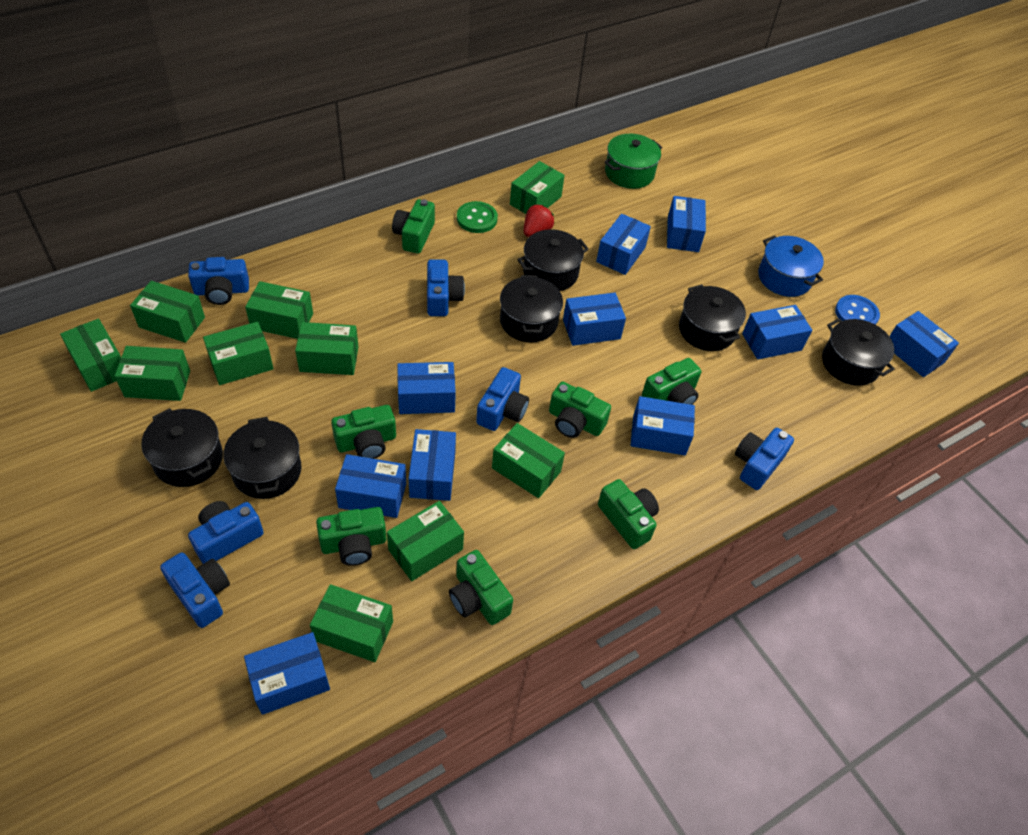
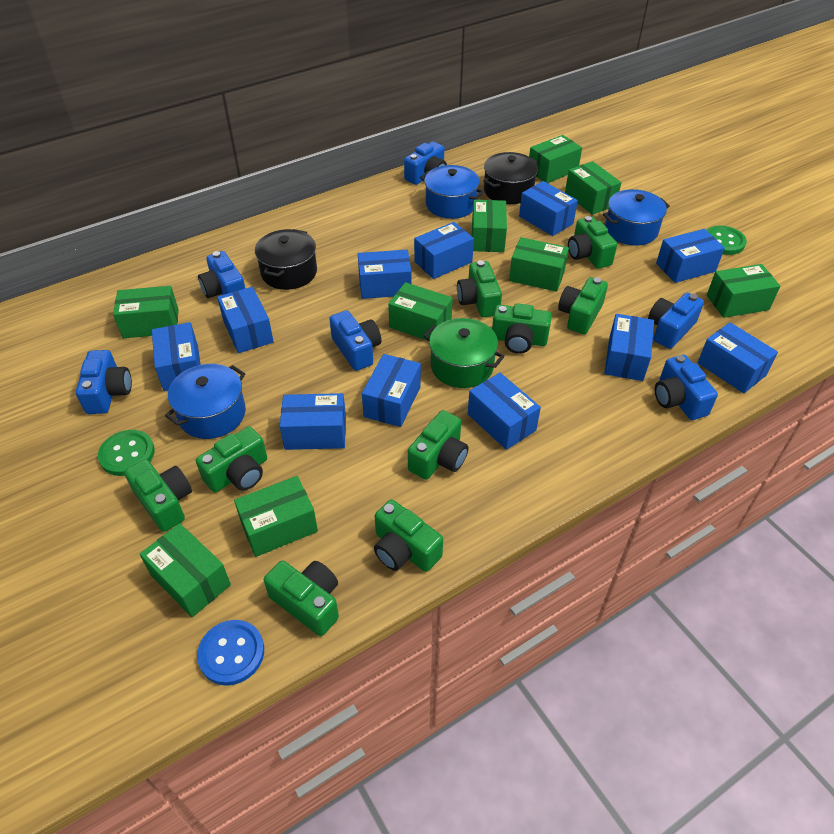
black pot: 6 -> 2
blue box: 10 -> 11
blue pot: 1 -> 3
green box: 10 -> 9
green button: 1 -> 2
green camera: 7 -> 9
red strawberry: 1 -> 0

